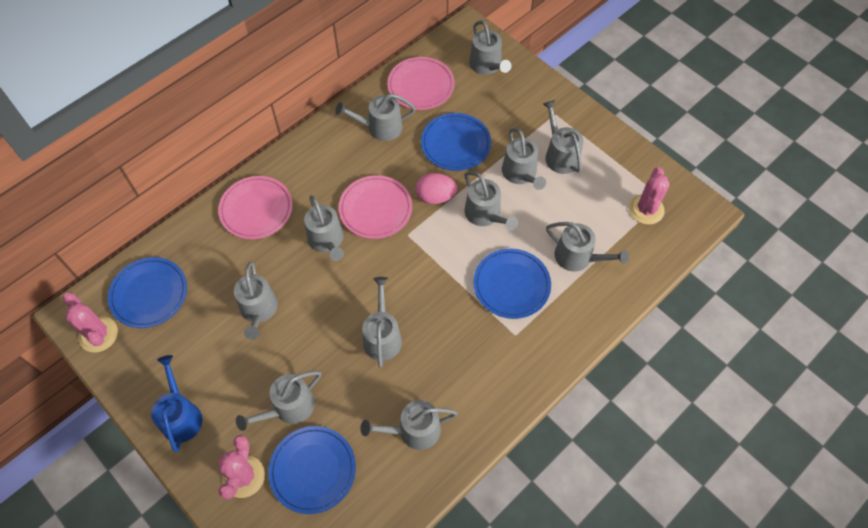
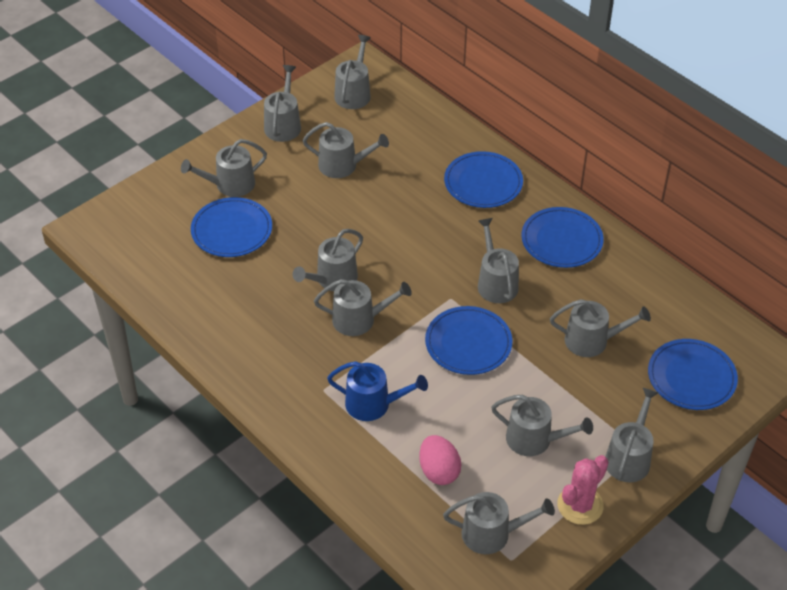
blue plate: 4 -> 5
pink cactus: 3 -> 1
pink plate: 3 -> 0

